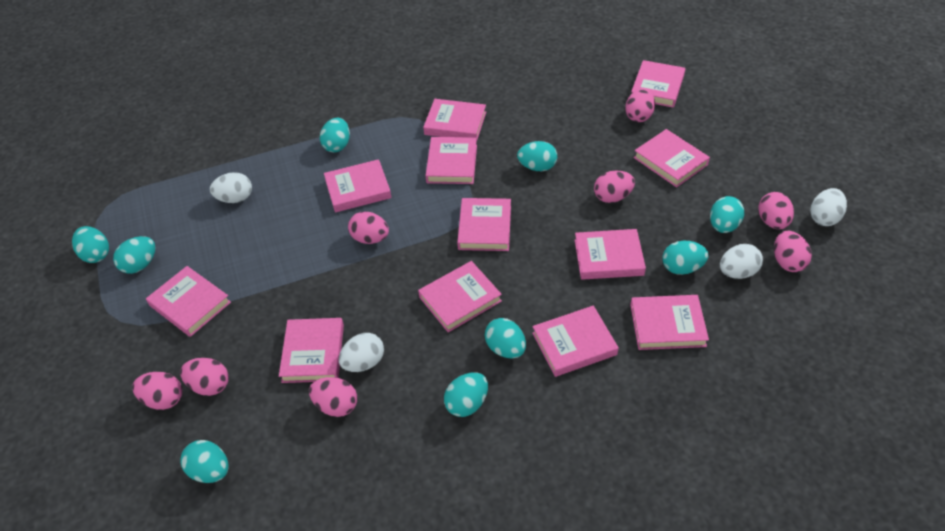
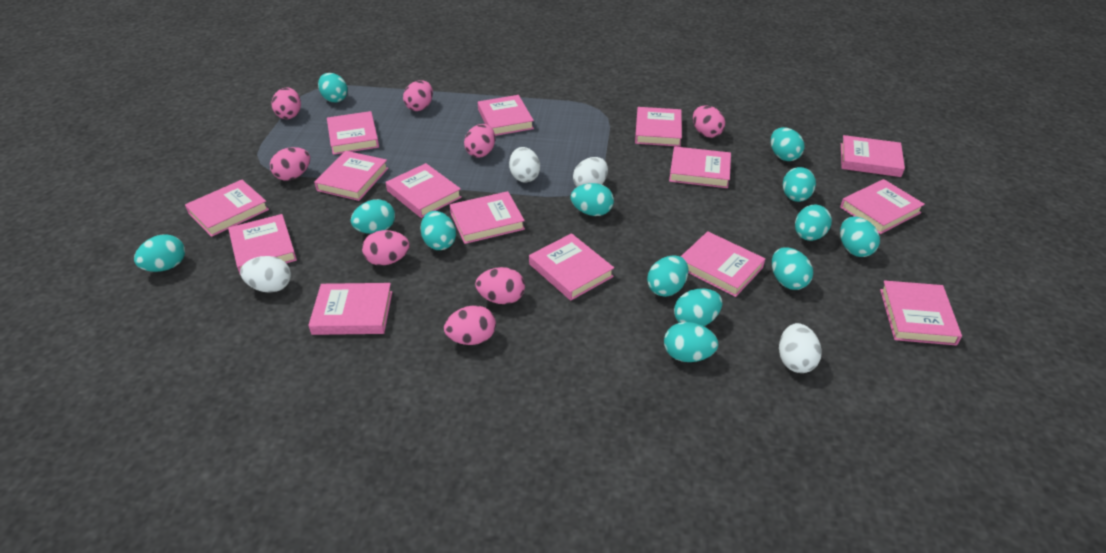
pink book: 12 -> 15
turquoise egg: 9 -> 13

